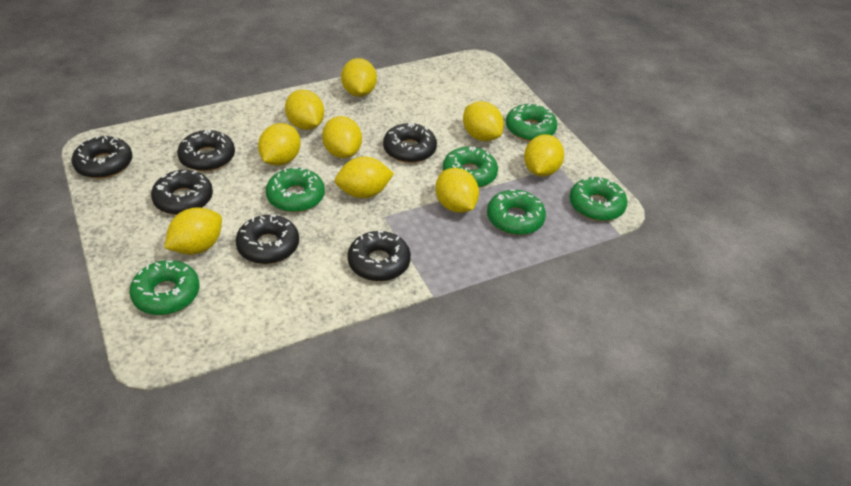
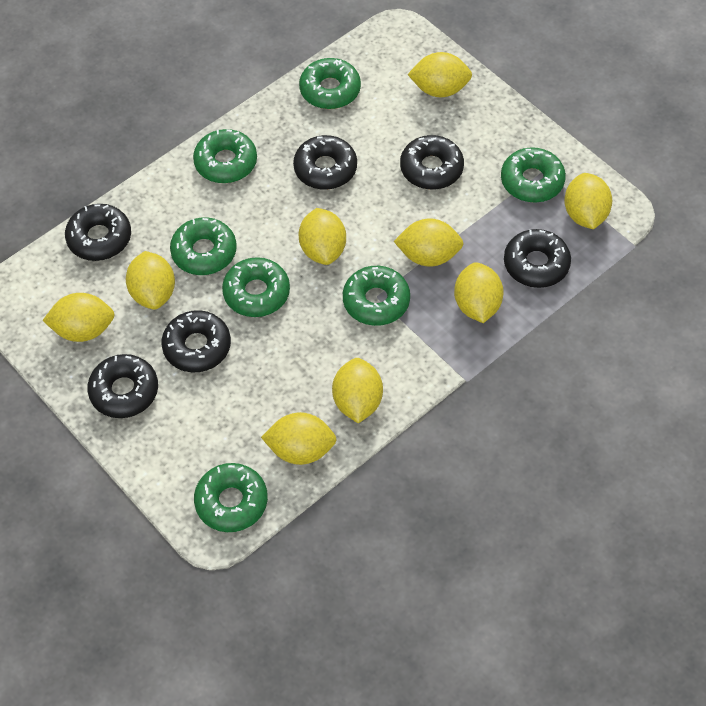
green donut: 6 -> 7

